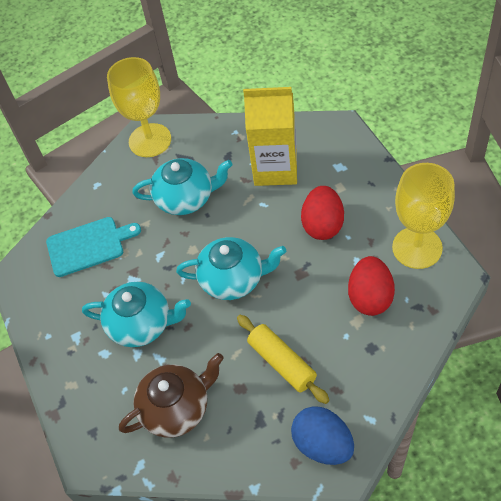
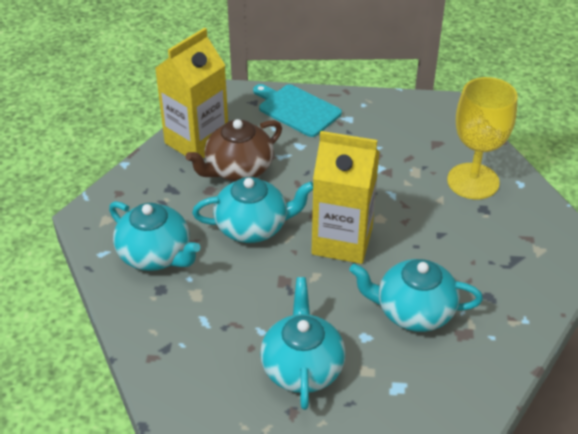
blue egg: 1 -> 0
red egg: 2 -> 0
turquoise teapot: 3 -> 4
yellow carton: 1 -> 2
yellow goblet: 2 -> 1
yellow rolling pin: 1 -> 0

